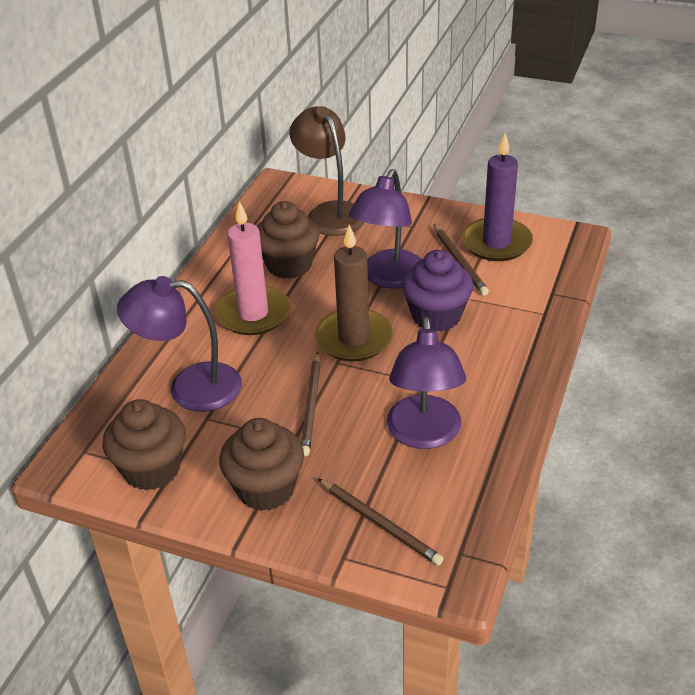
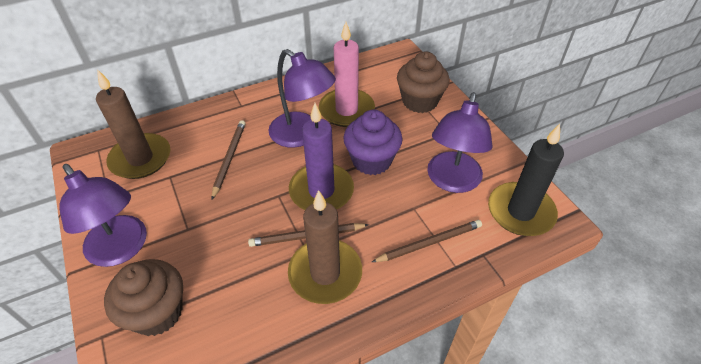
black candle: 0 -> 1
brown candle: 1 -> 2
brown cupcake: 3 -> 2
brown lamp: 1 -> 0

